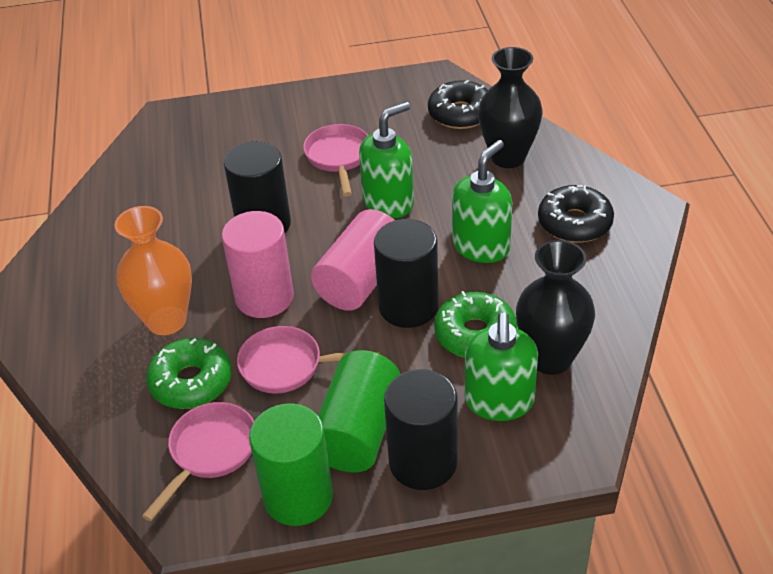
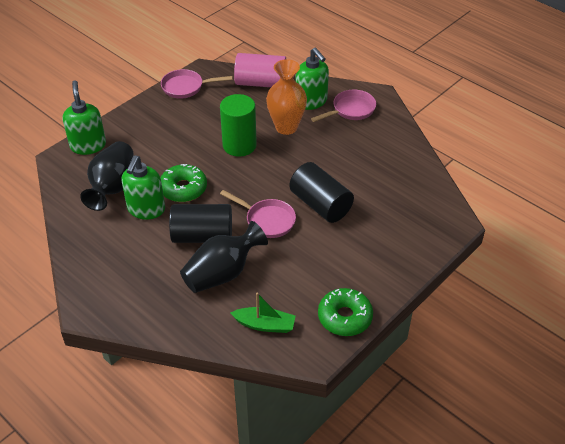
black cylinder: 3 -> 2
black donut: 2 -> 0
green boat: 0 -> 1
green cylinder: 2 -> 1
pink cylinder: 2 -> 1

